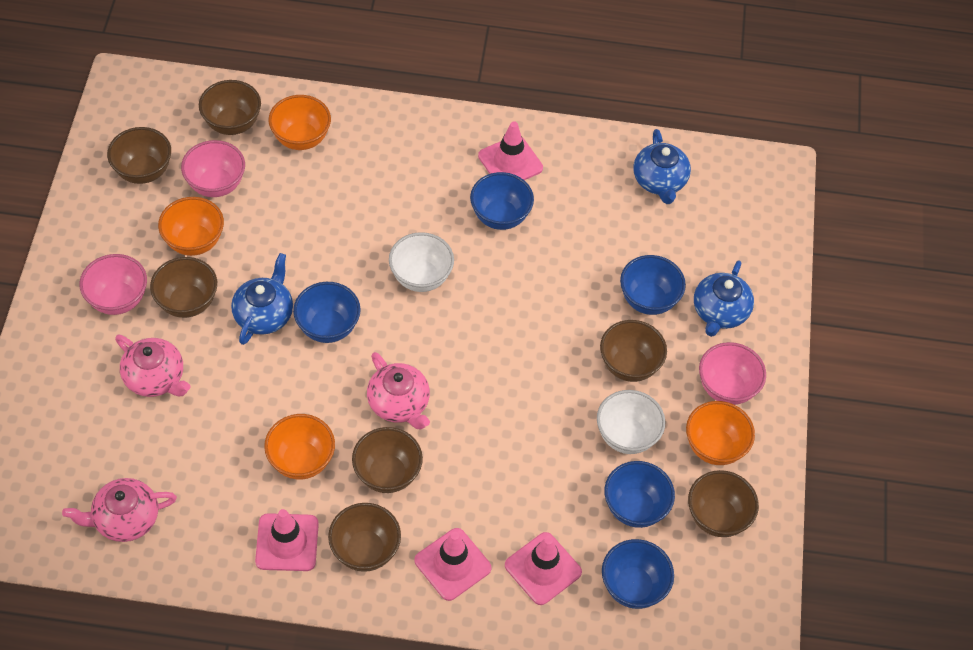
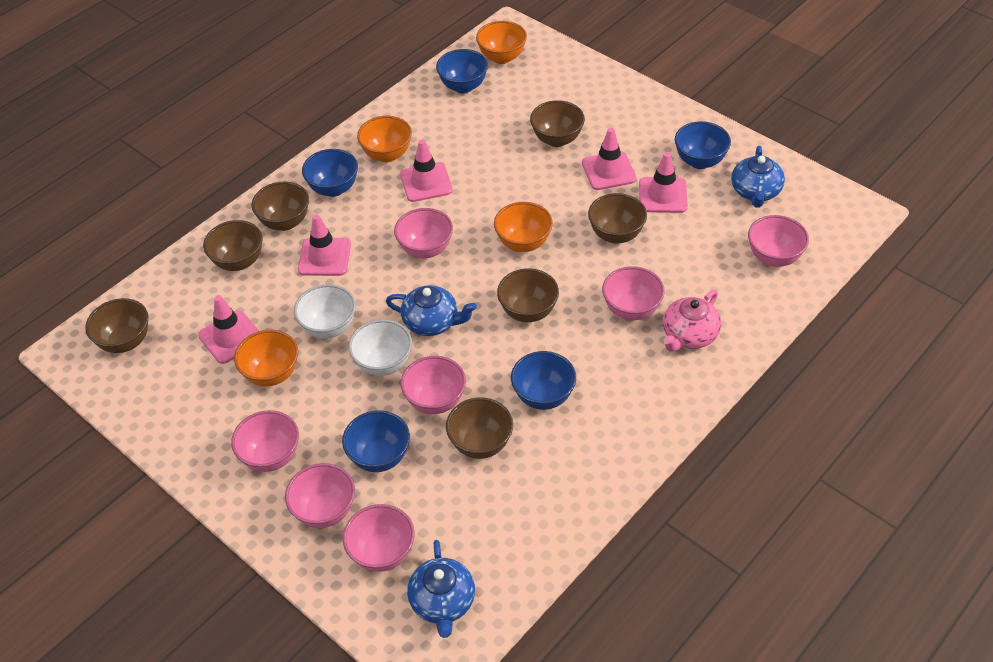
pink bowl: 3 -> 7
pink teapot: 3 -> 1
pink traffic cone: 4 -> 5

